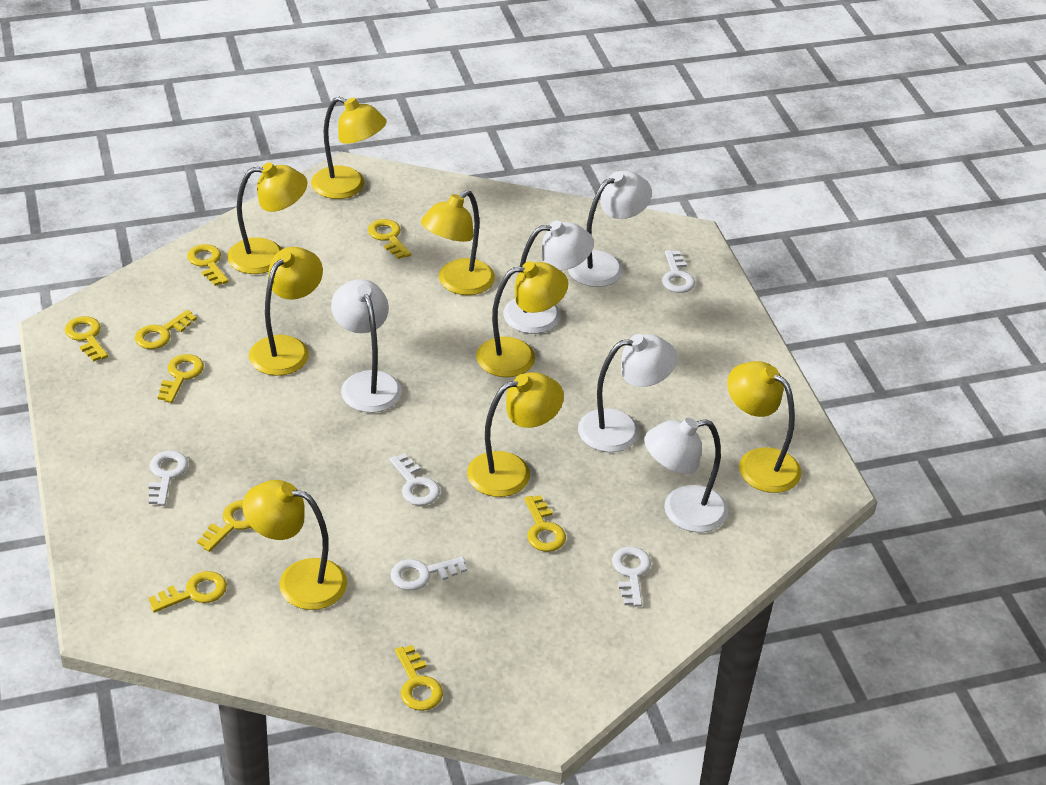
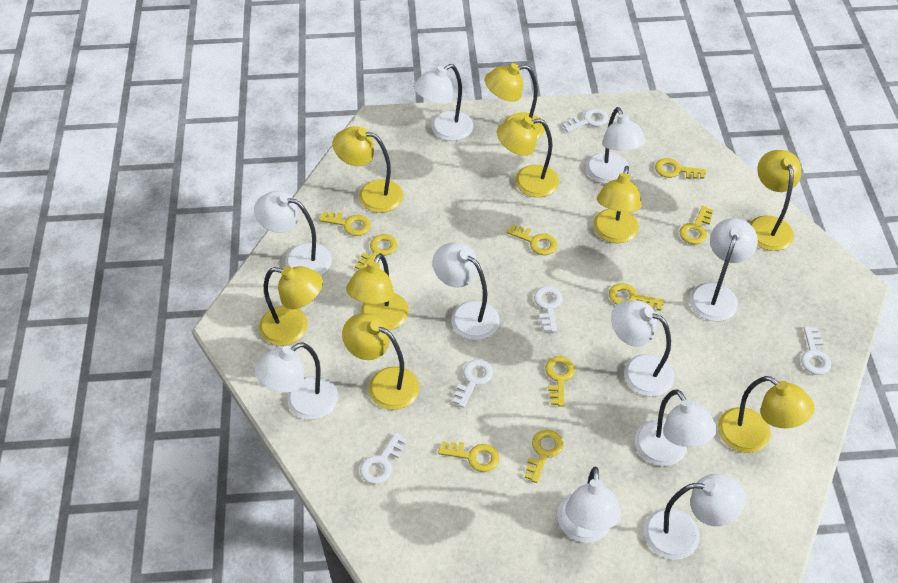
white lamp: 5 -> 10
yellow lamp: 8 -> 9

